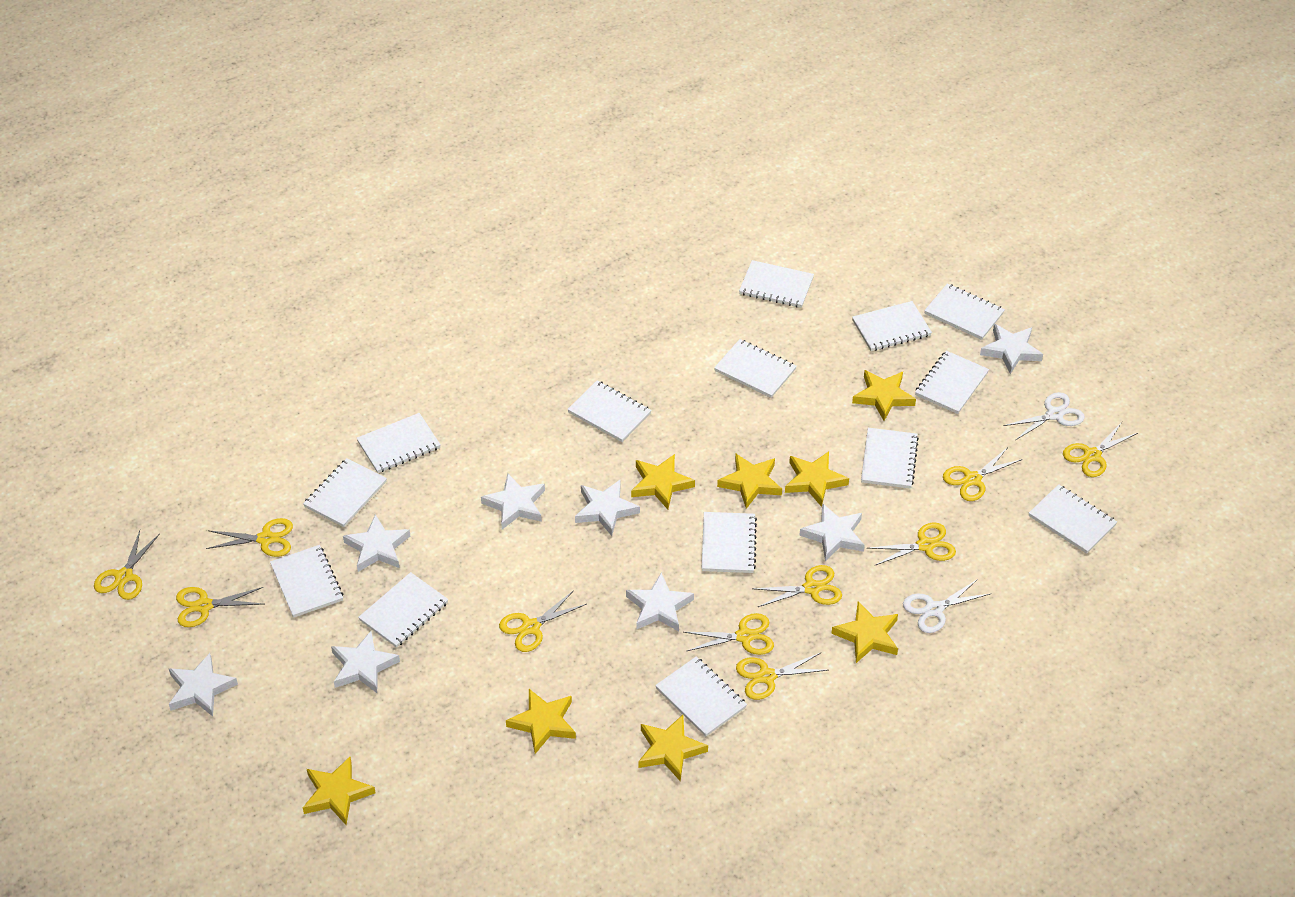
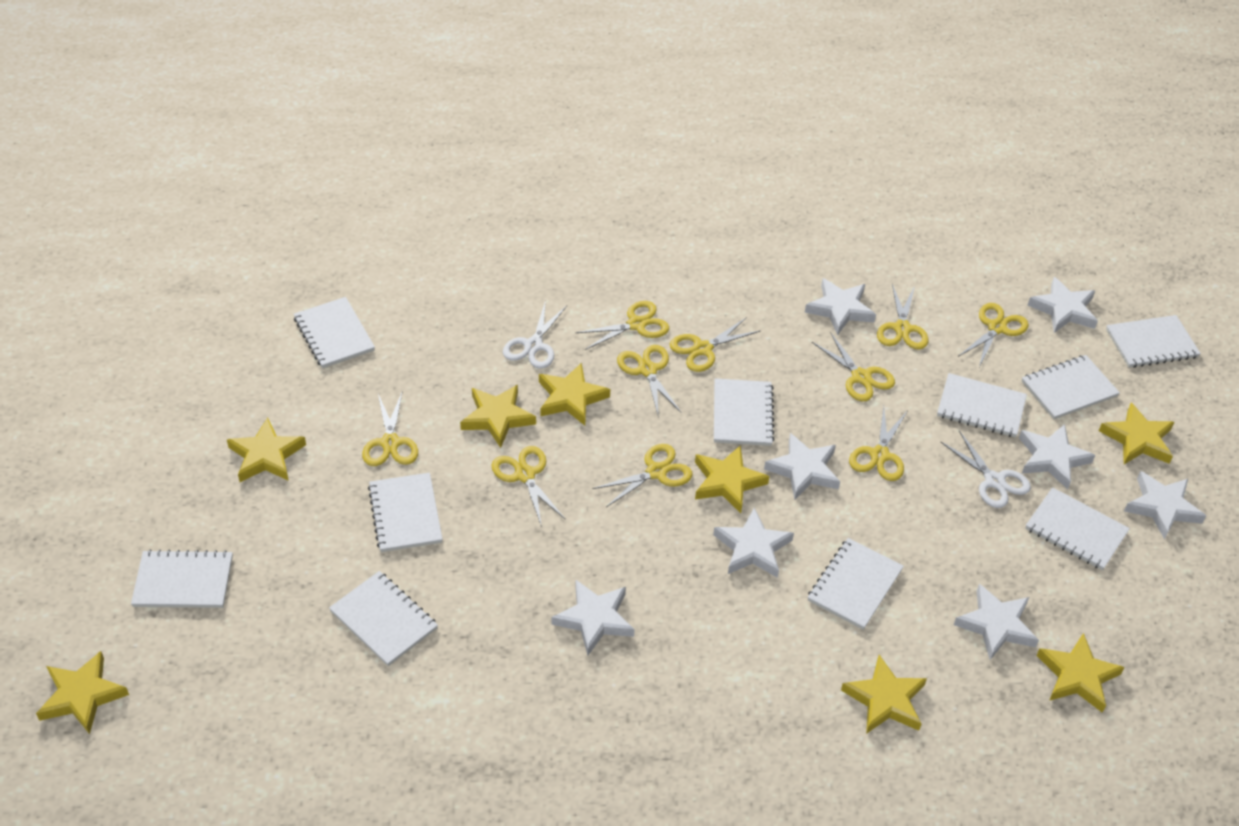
white notebook: 14 -> 10

